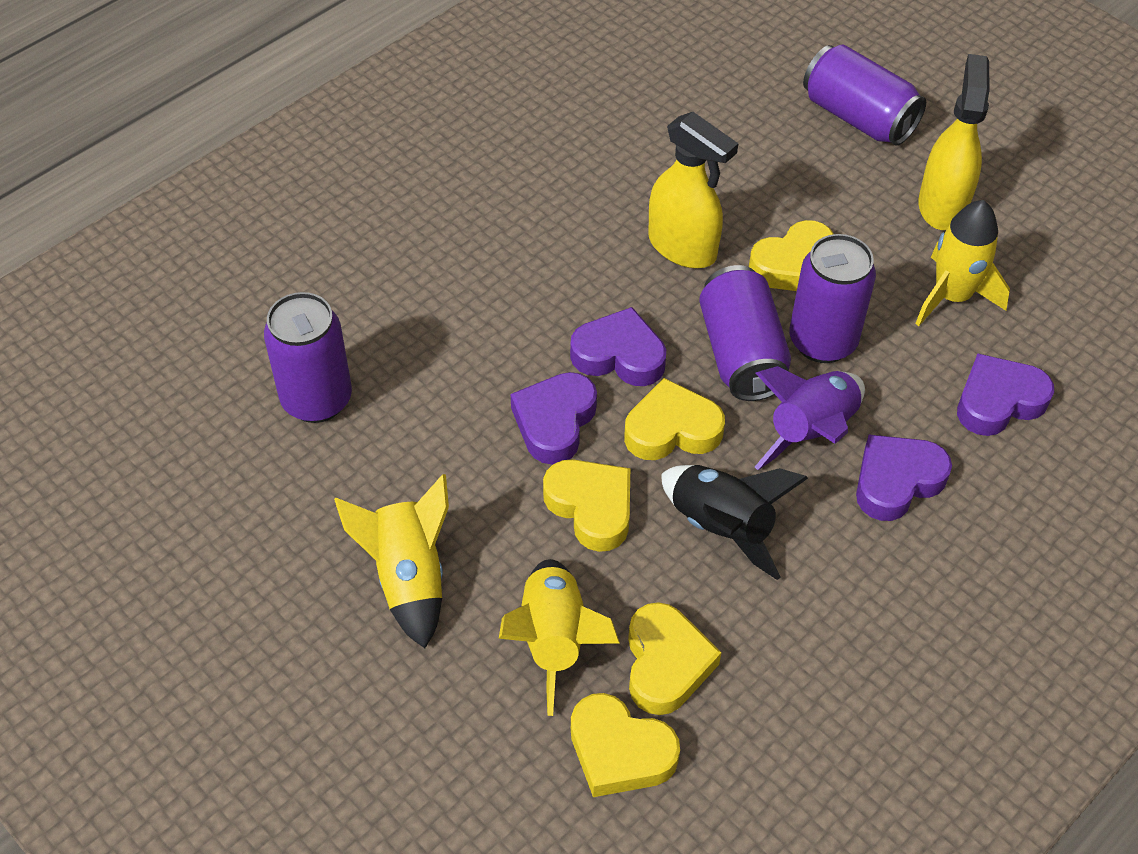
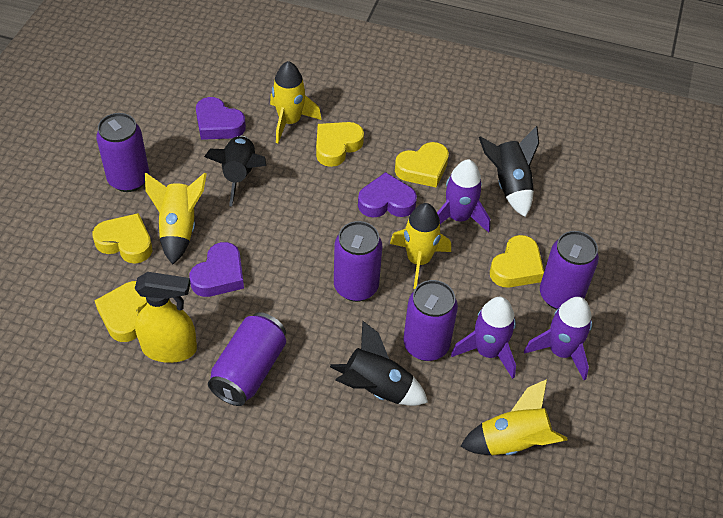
black rocket: 1 -> 3
purple can: 4 -> 5
purple heart: 4 -> 3
purple rocket: 1 -> 3
yellow rocket: 3 -> 4
yellow spray bottle: 2 -> 1

